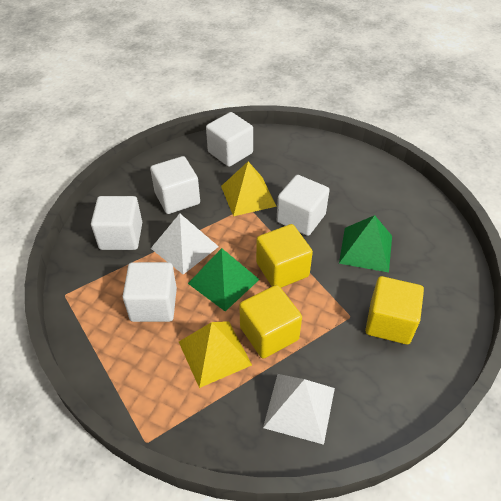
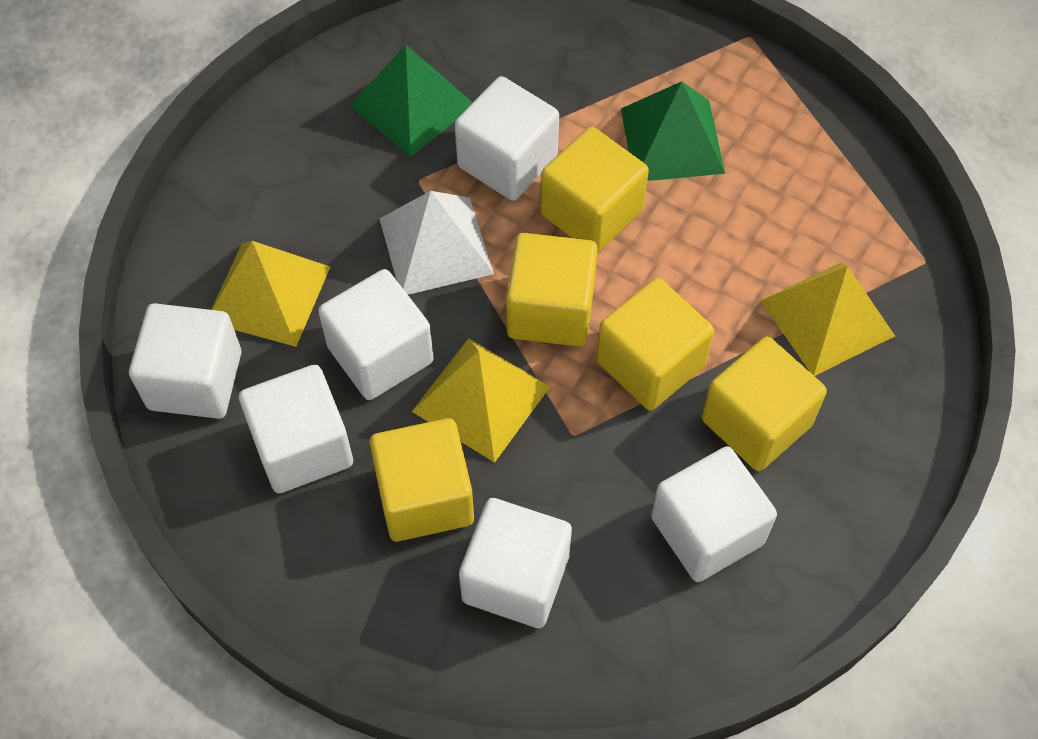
white cube: 5 -> 6
white pyramid: 2 -> 1
yellow cube: 3 -> 5
yellow pyramid: 2 -> 3

